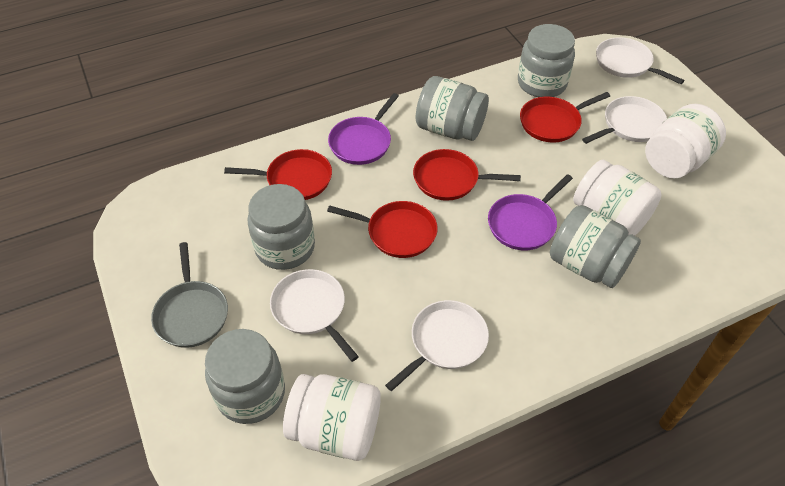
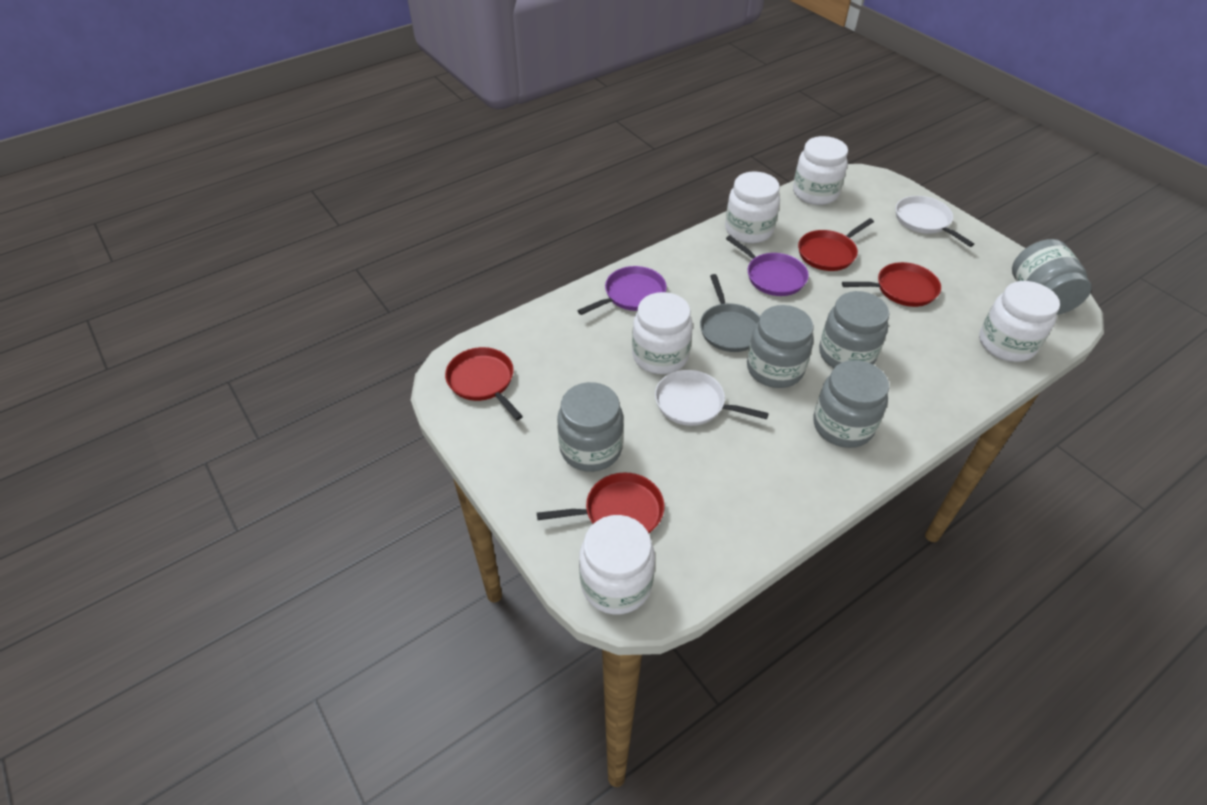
white jar: 3 -> 5
white pan: 4 -> 2

